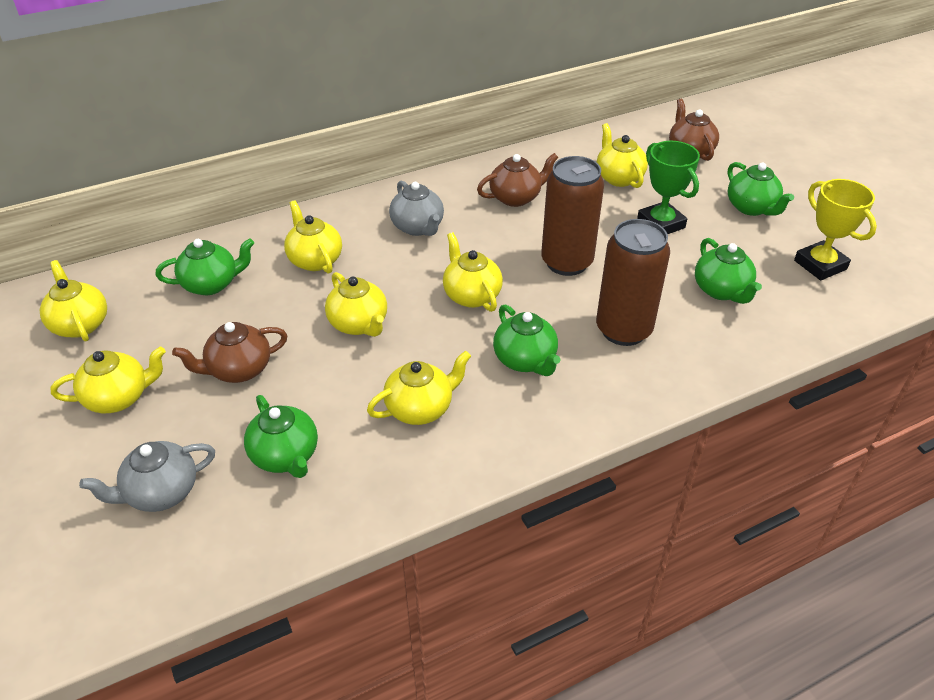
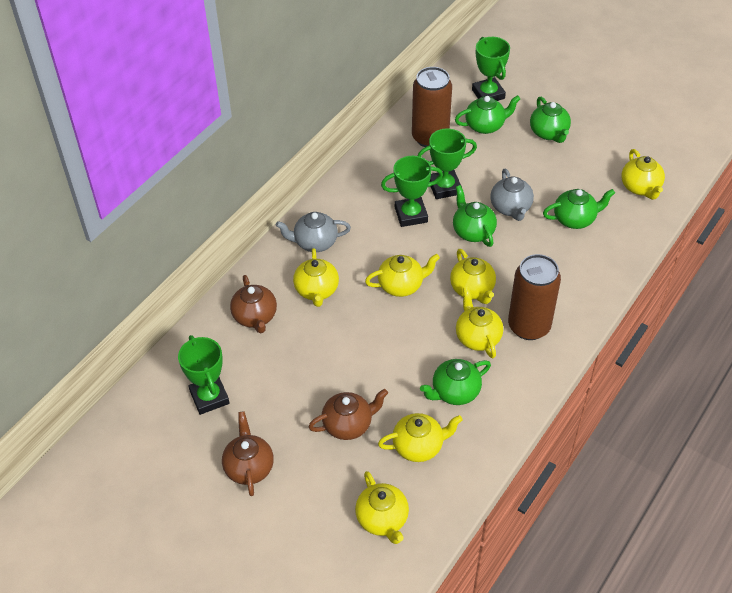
green trophy: 1 -> 4
yellow trophy: 1 -> 0

